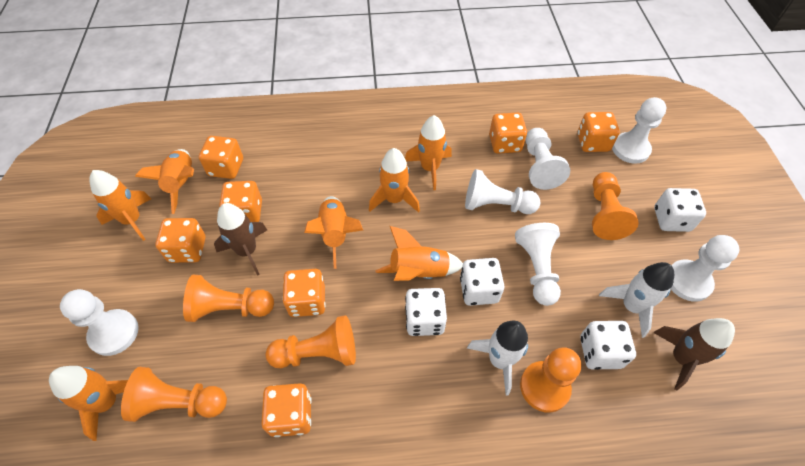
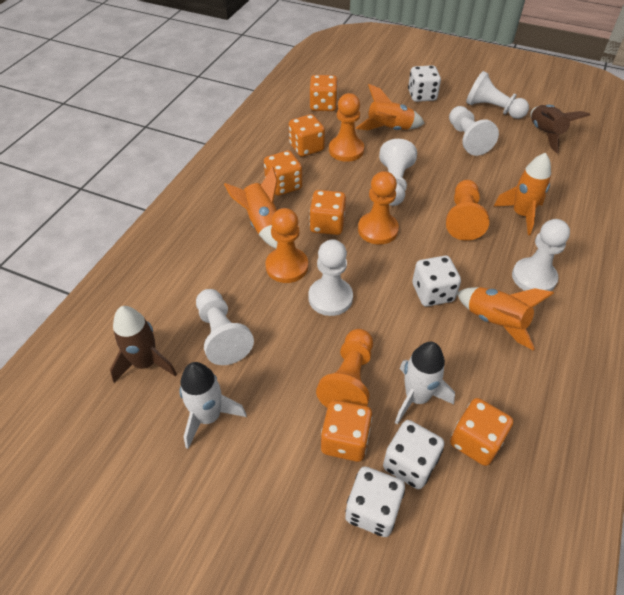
orange dice: 7 -> 6
orange rocket: 7 -> 4

